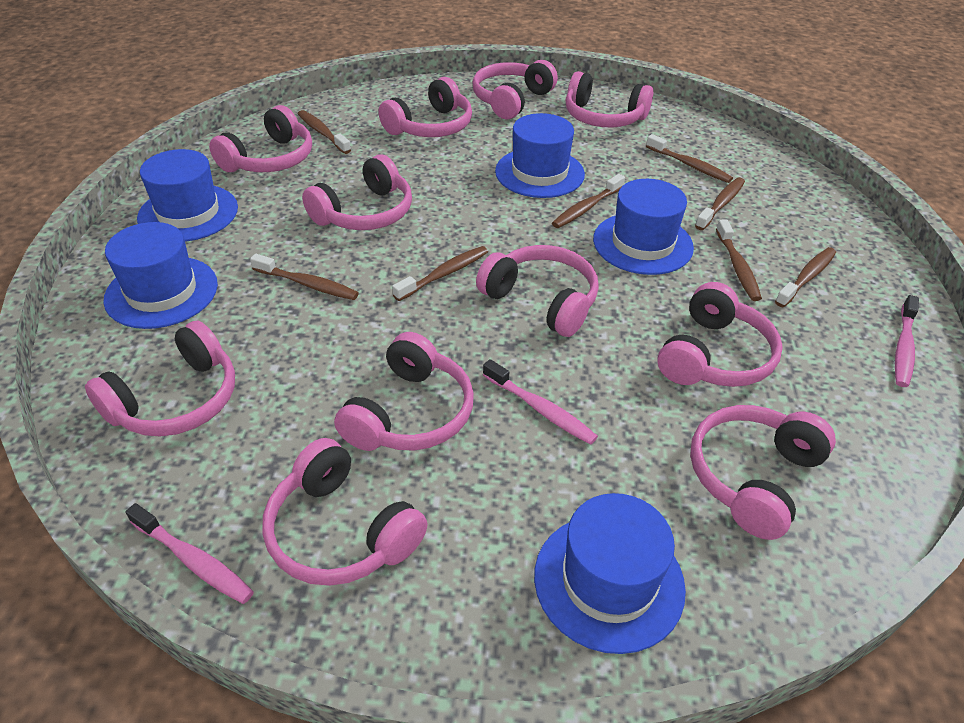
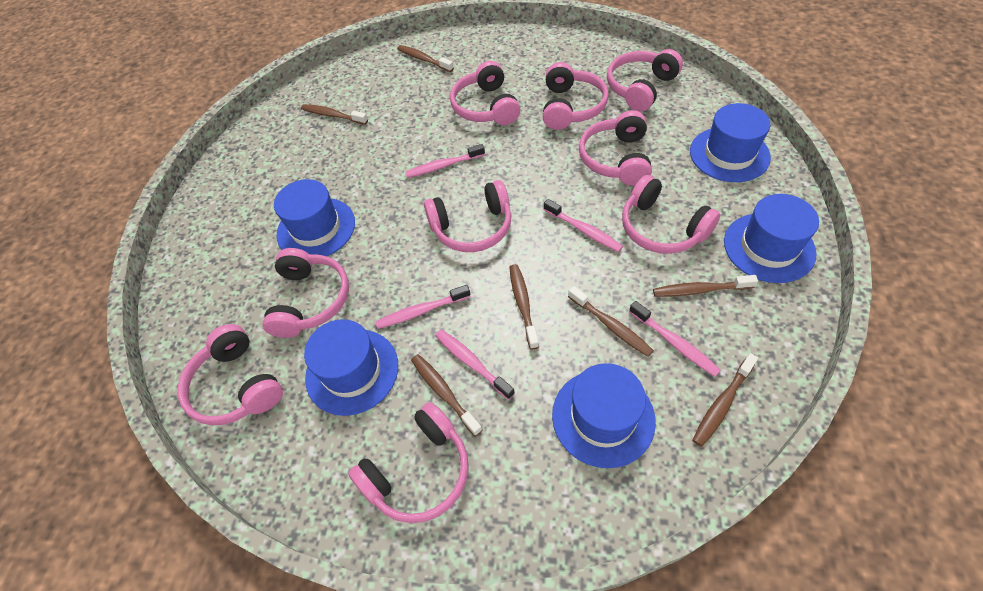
brown toothbrush: 8 -> 7
pink headphones: 11 -> 9
pink toothbrush: 3 -> 5

